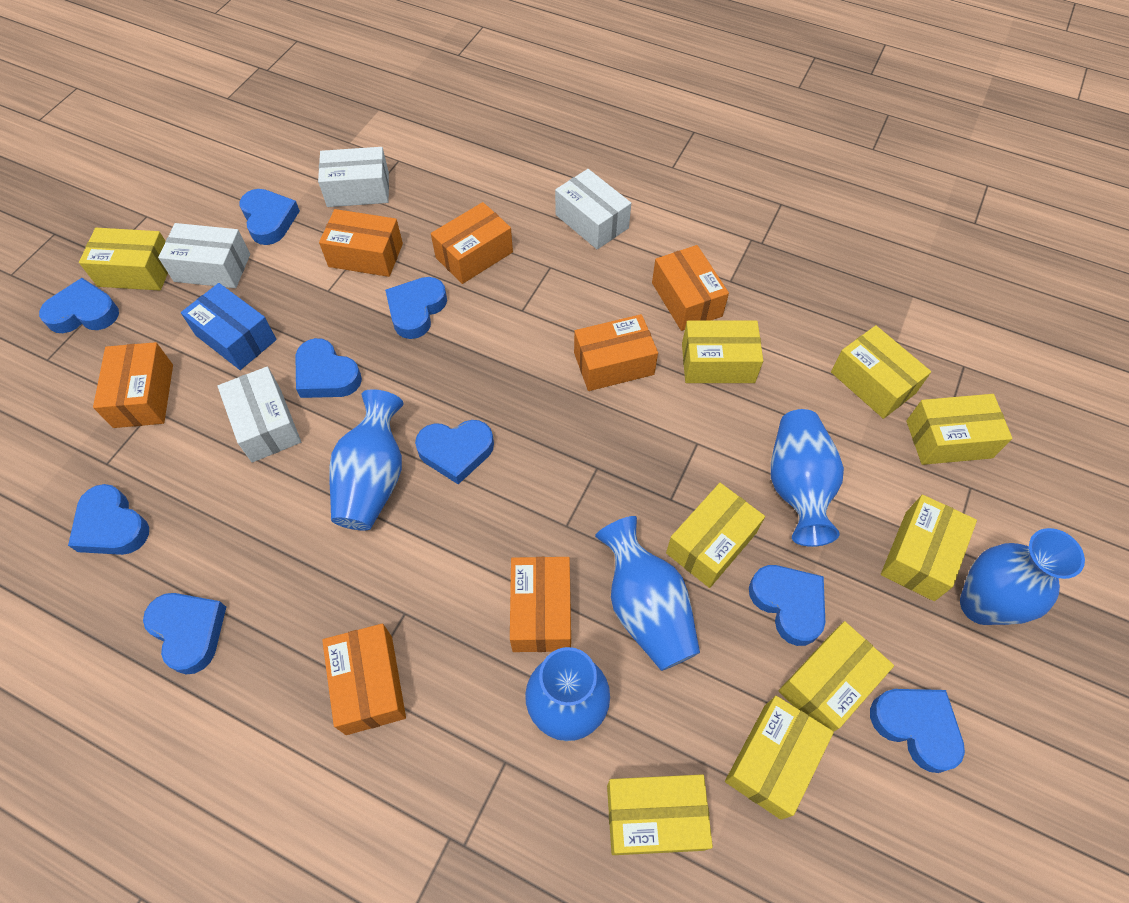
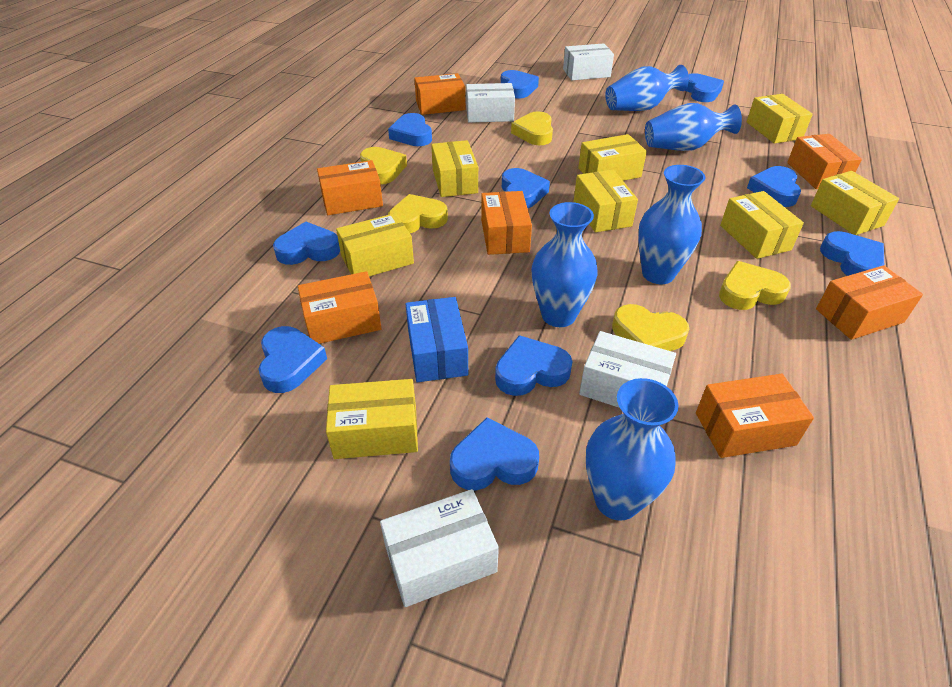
blue heart: 9 -> 10
yellow box: 9 -> 8
yellow heart: 0 -> 5

